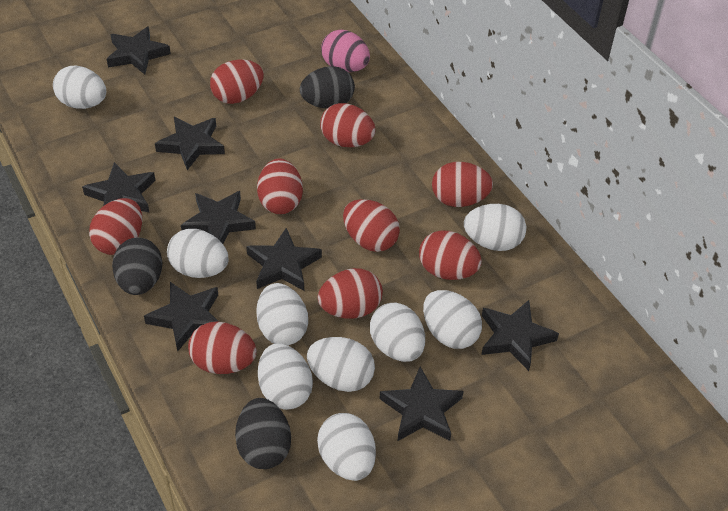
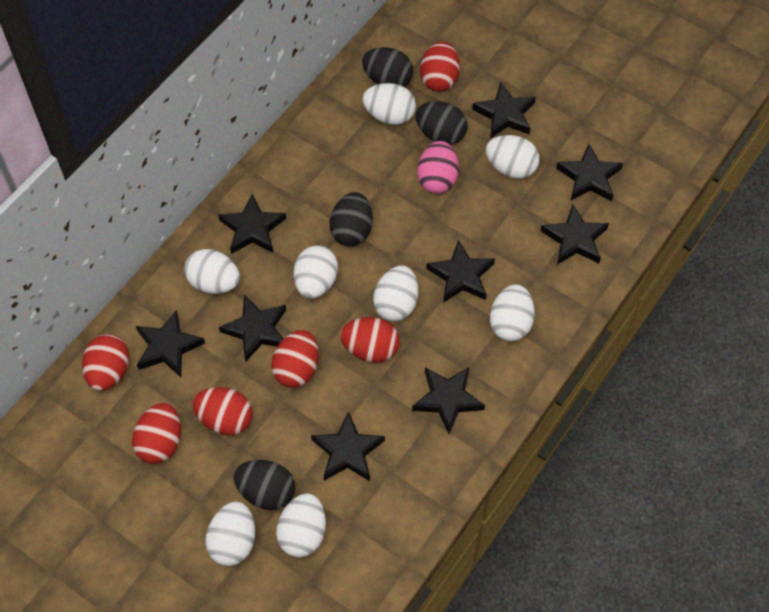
black egg: 3 -> 4
black star: 8 -> 9
red egg: 9 -> 6
white egg: 9 -> 8

